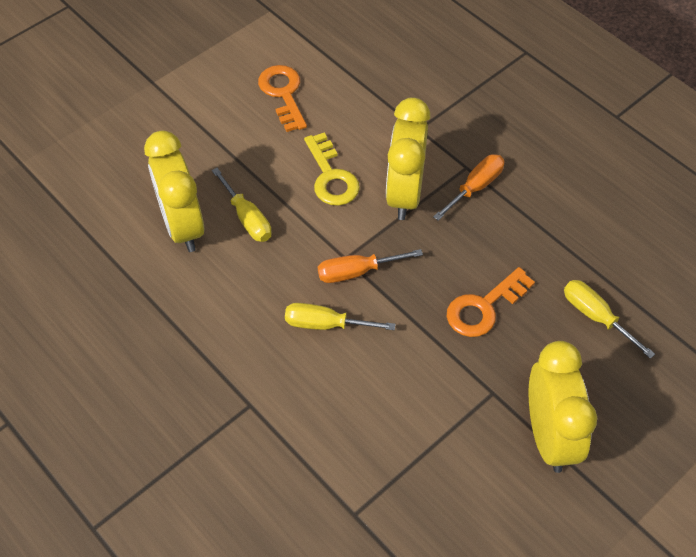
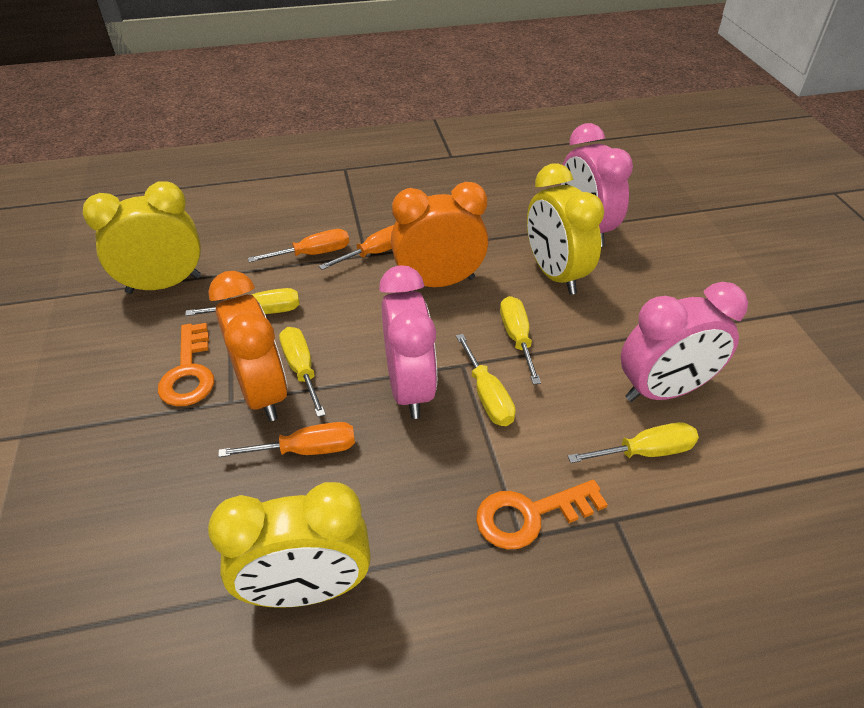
orange clock: 0 -> 2
orange screwdriver: 2 -> 3
pink clock: 0 -> 3
yellow key: 1 -> 0
yellow screwdriver: 3 -> 5

